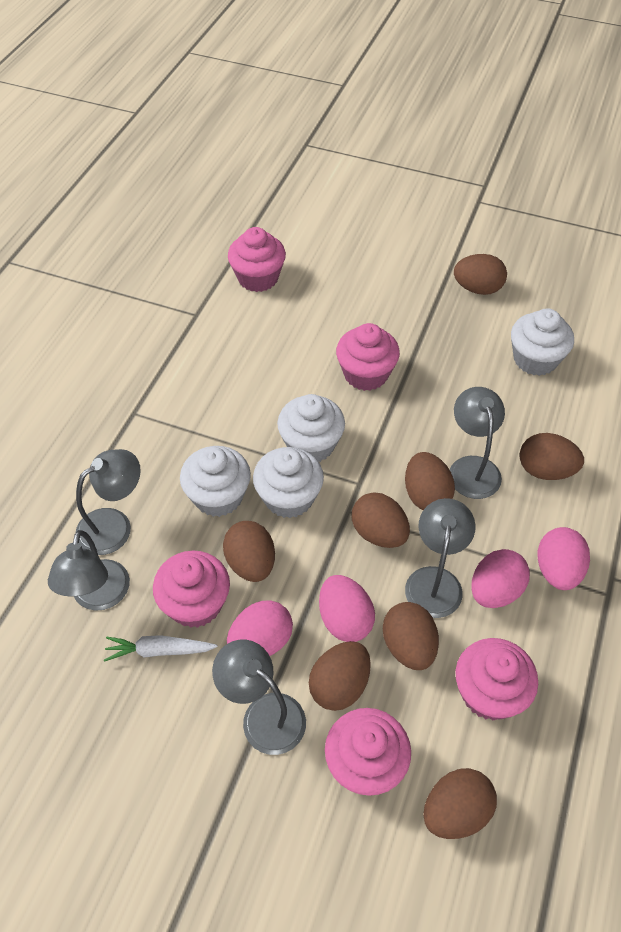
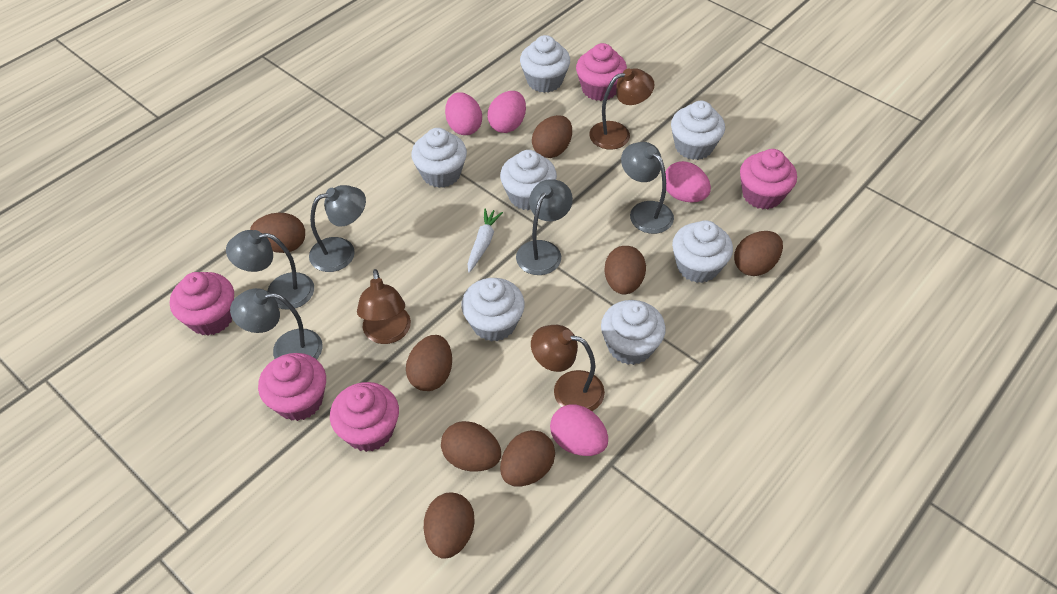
brown lamp: 0 -> 3
white cupcake: 4 -> 7

